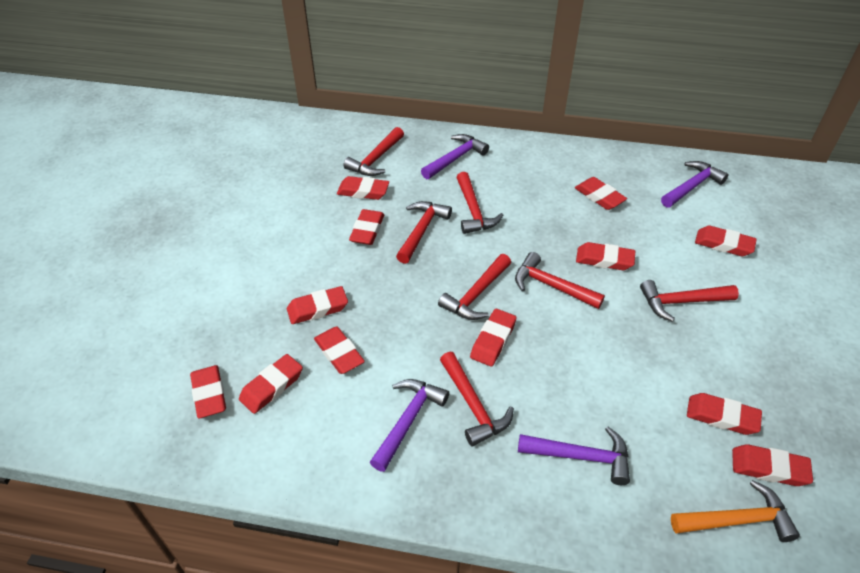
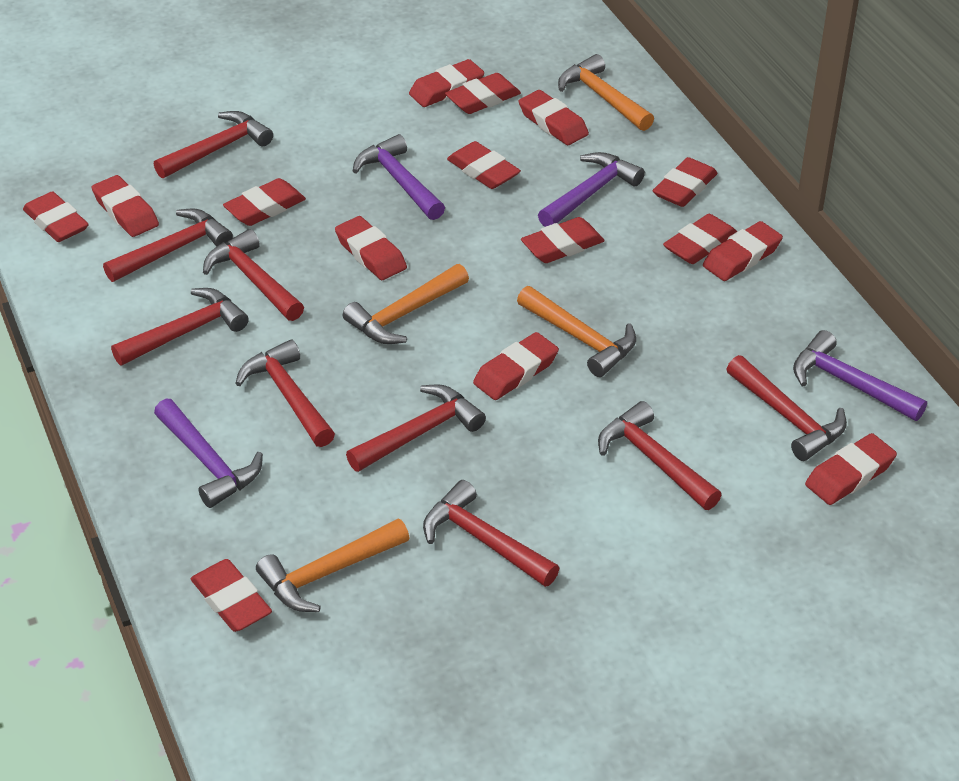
orange hammer: 1 -> 4
red eraser: 12 -> 15
red hammer: 7 -> 9

